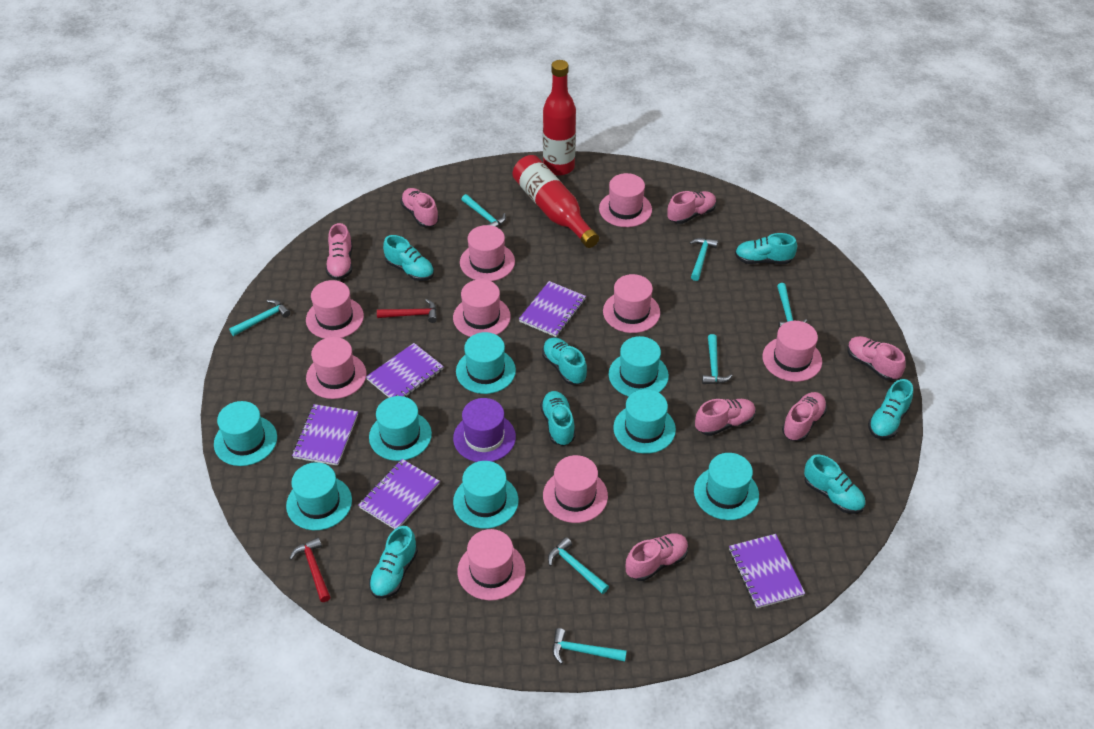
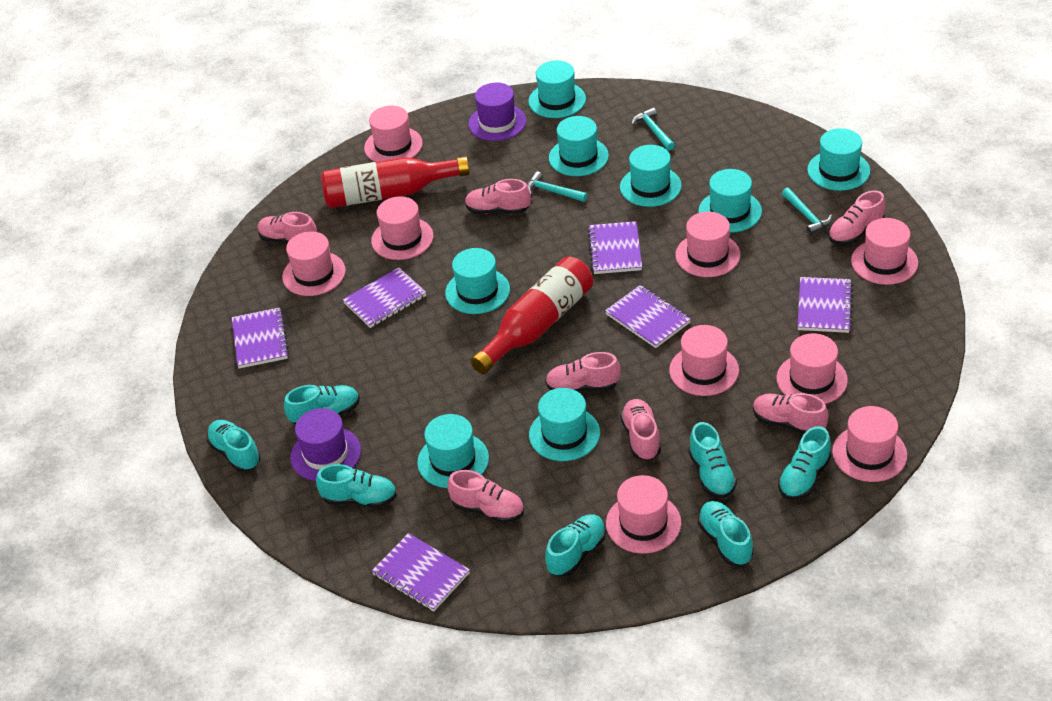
purple hat: 1 -> 2
purple notebook: 5 -> 6
red hammer: 2 -> 0
turquoise hammer: 7 -> 3

